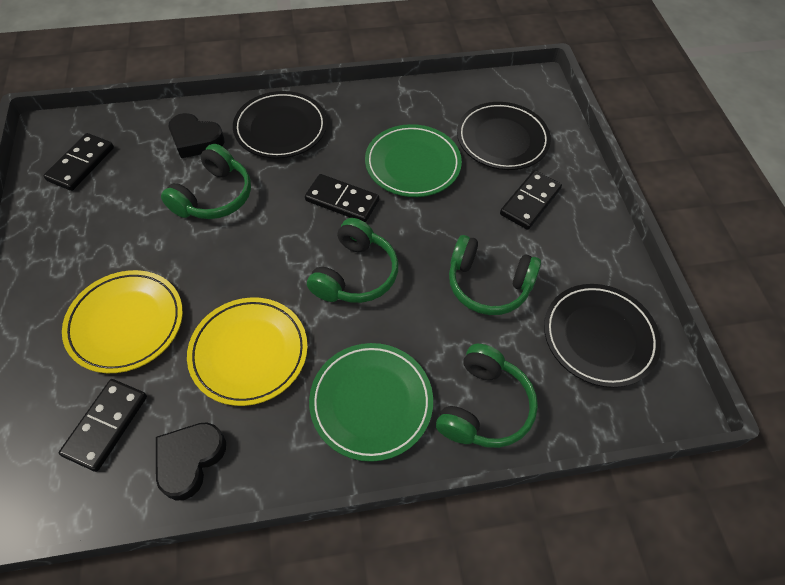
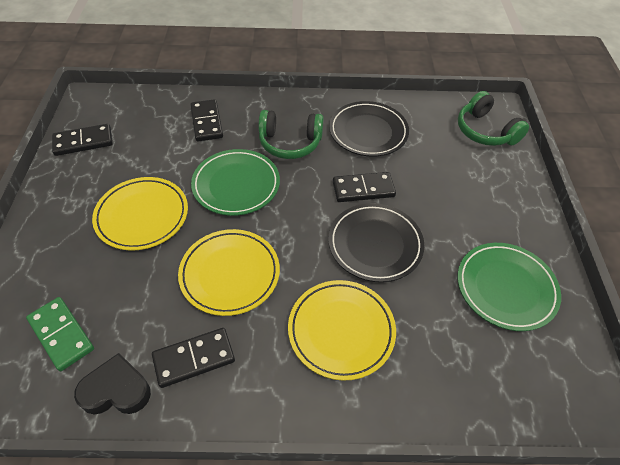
black heart: 2 -> 1
black plate: 3 -> 2
green domino: 0 -> 1
green headphones: 4 -> 2
yellow plate: 2 -> 3

